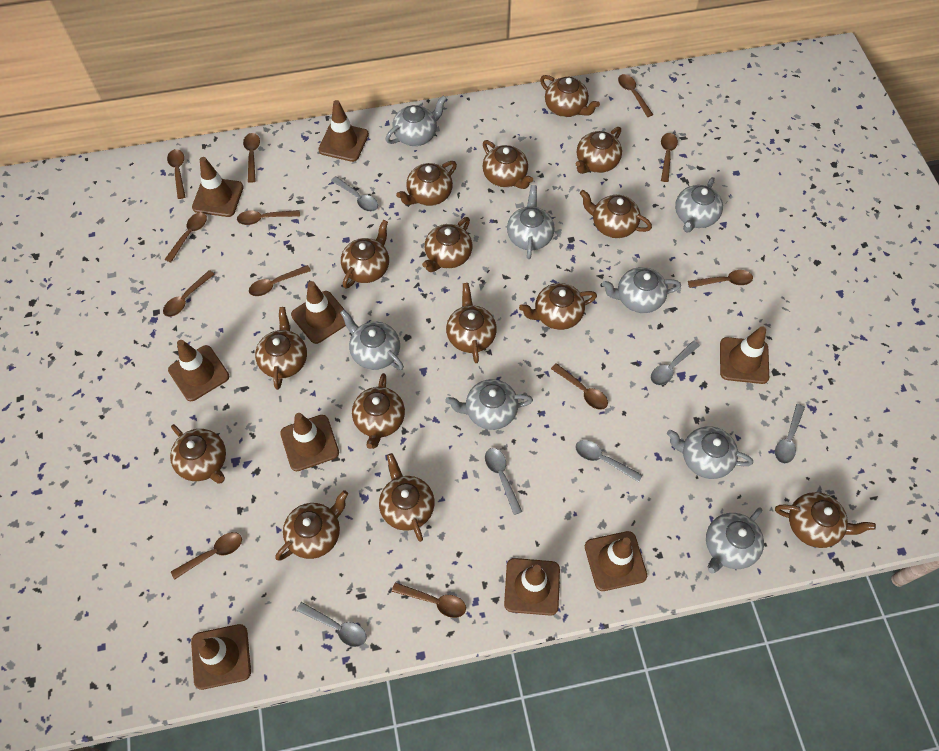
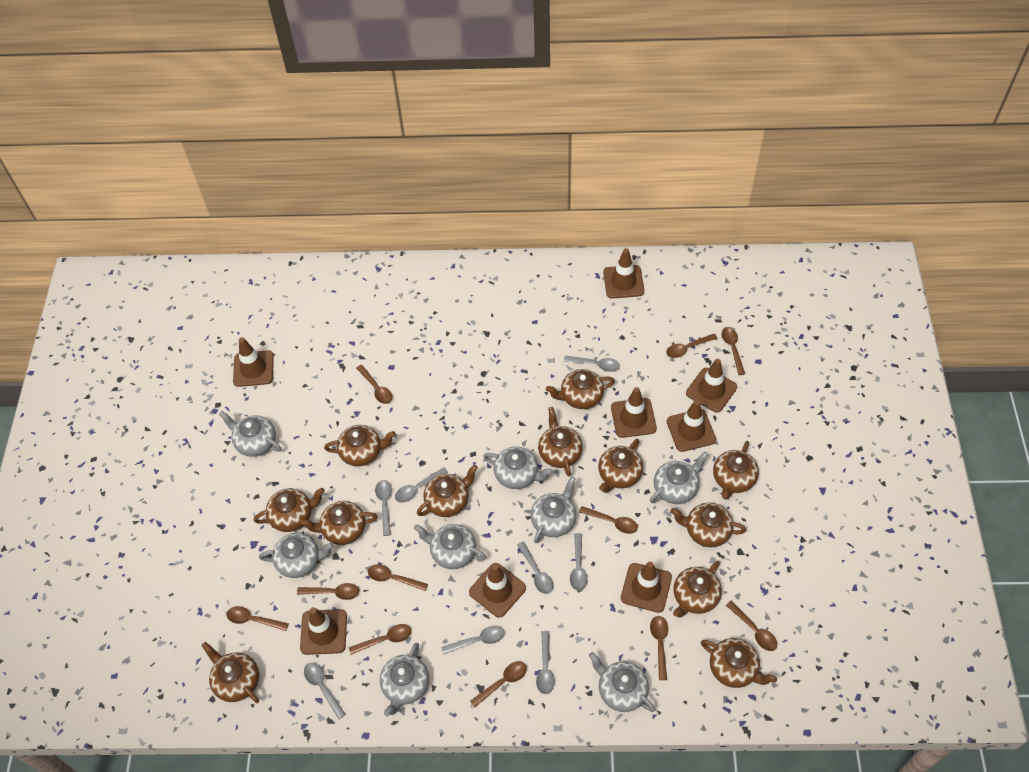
brown spoon: 12 -> 11
brown teapot: 15 -> 12
brown traffic cone: 9 -> 8
grey spoon: 6 -> 8

